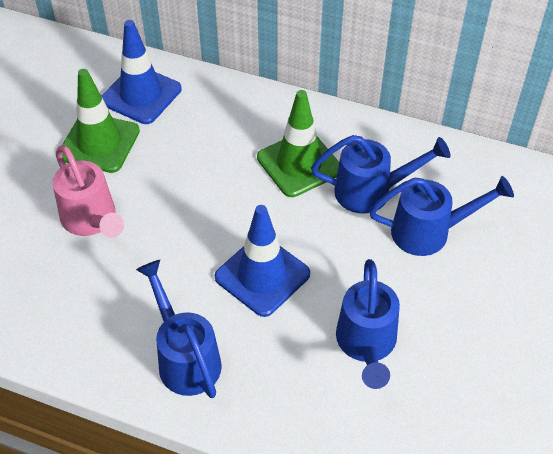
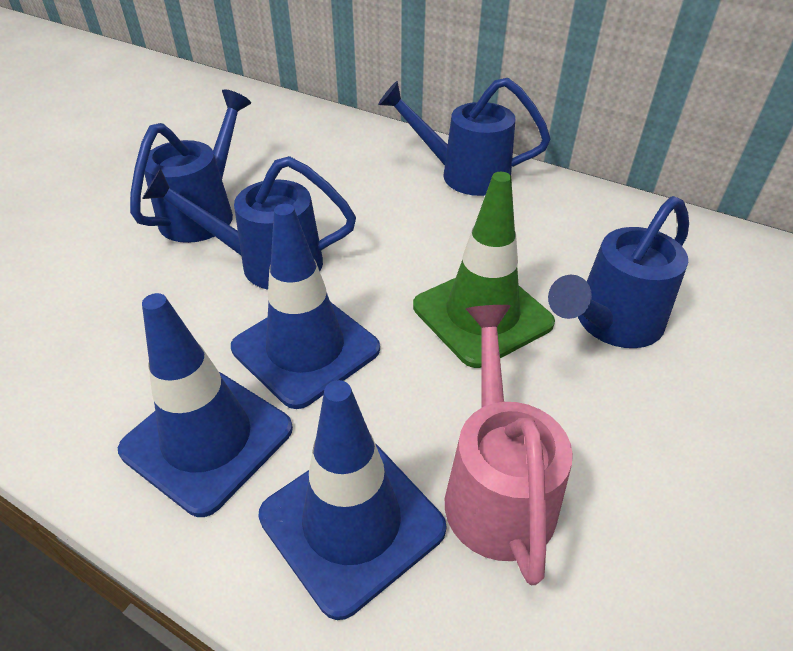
blue traffic cone: 2 -> 3
green traffic cone: 2 -> 1

